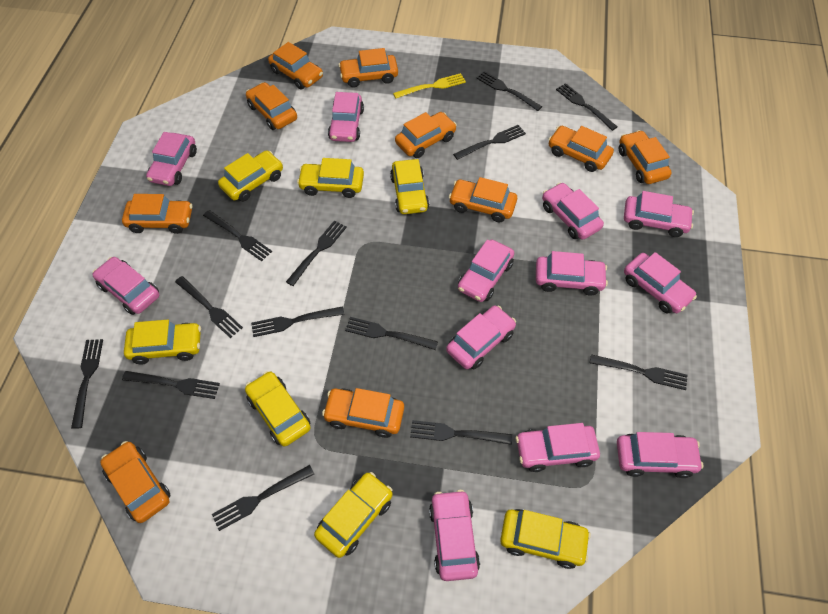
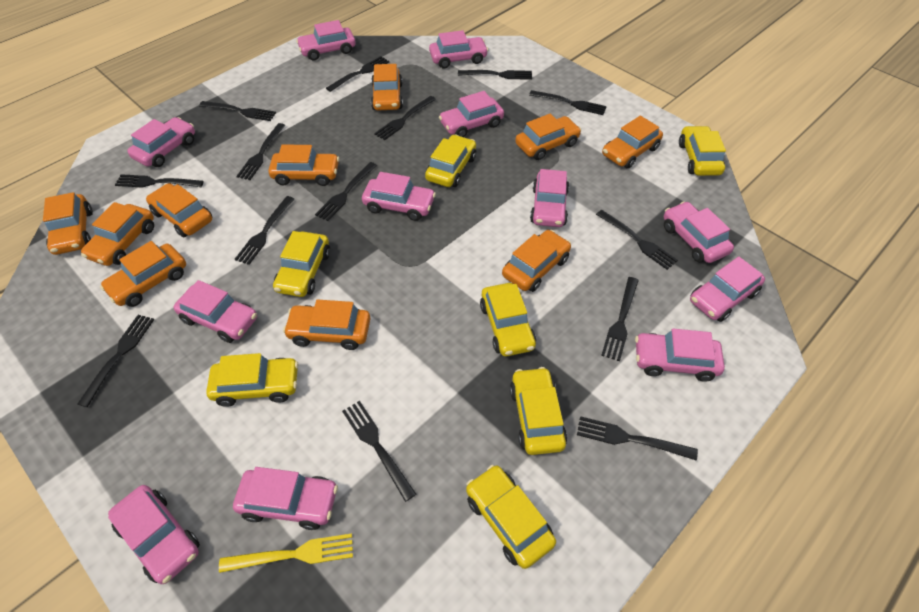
black fork: 13 -> 14

